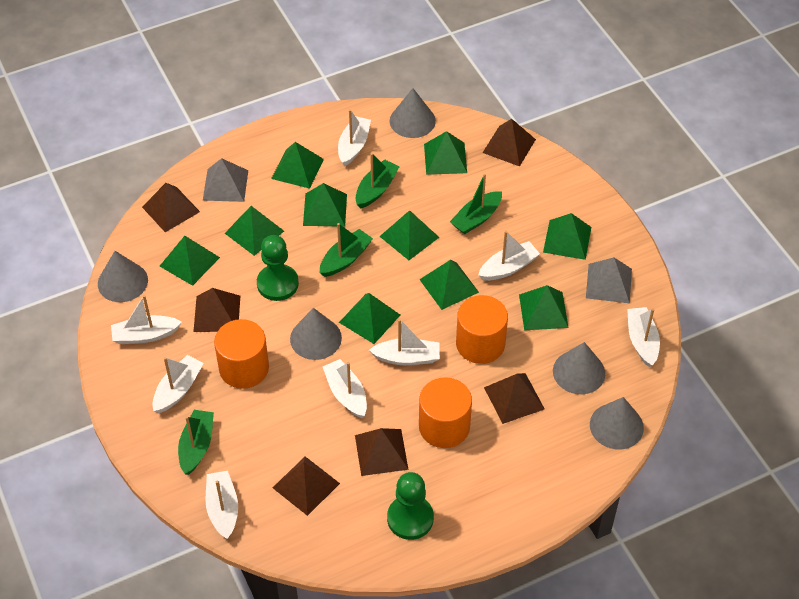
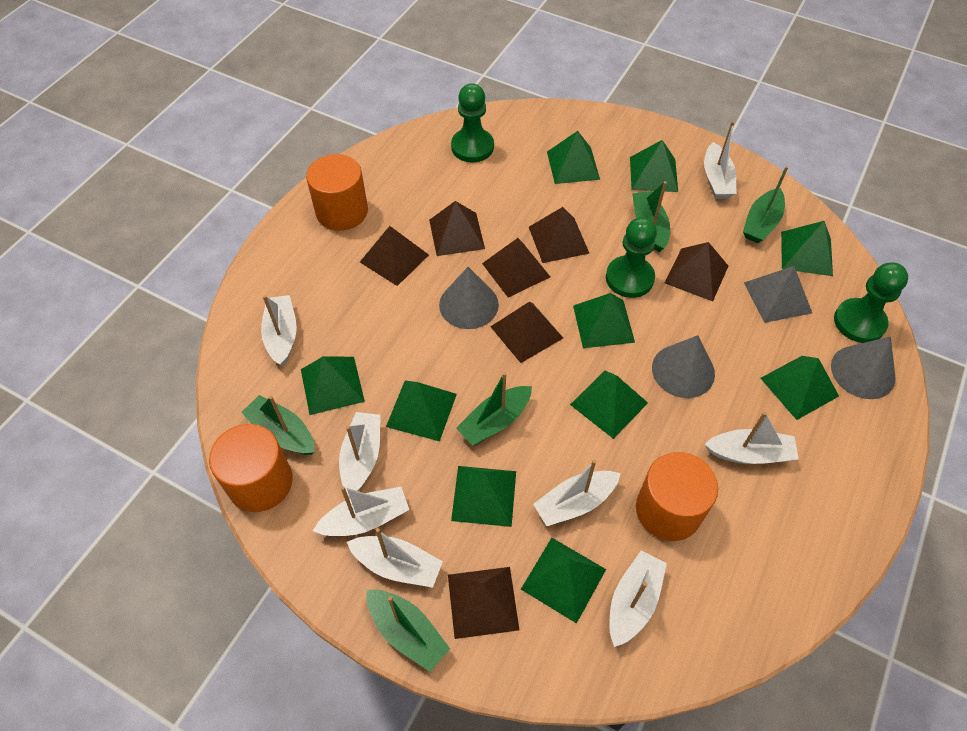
brown pyramid: 6 -> 7
green boat: 4 -> 5
green pawn: 2 -> 3
grey cone: 5 -> 3
grey pyramid: 2 -> 1

